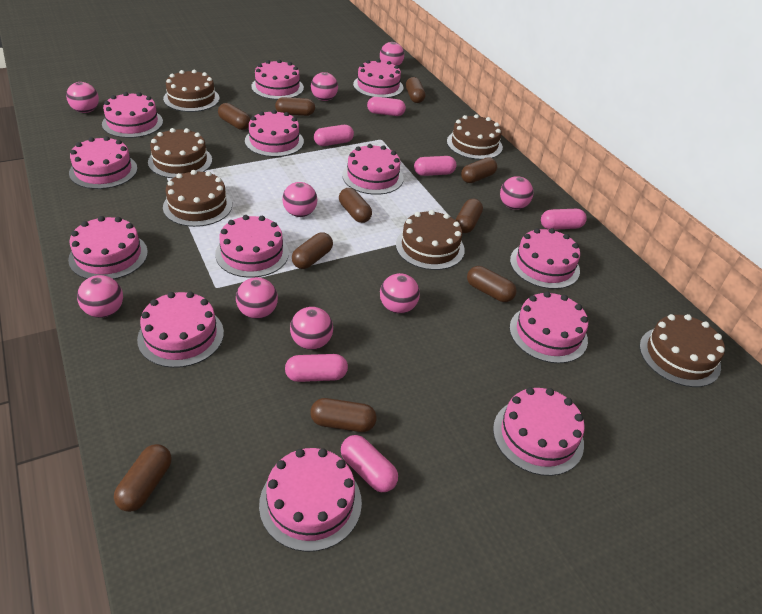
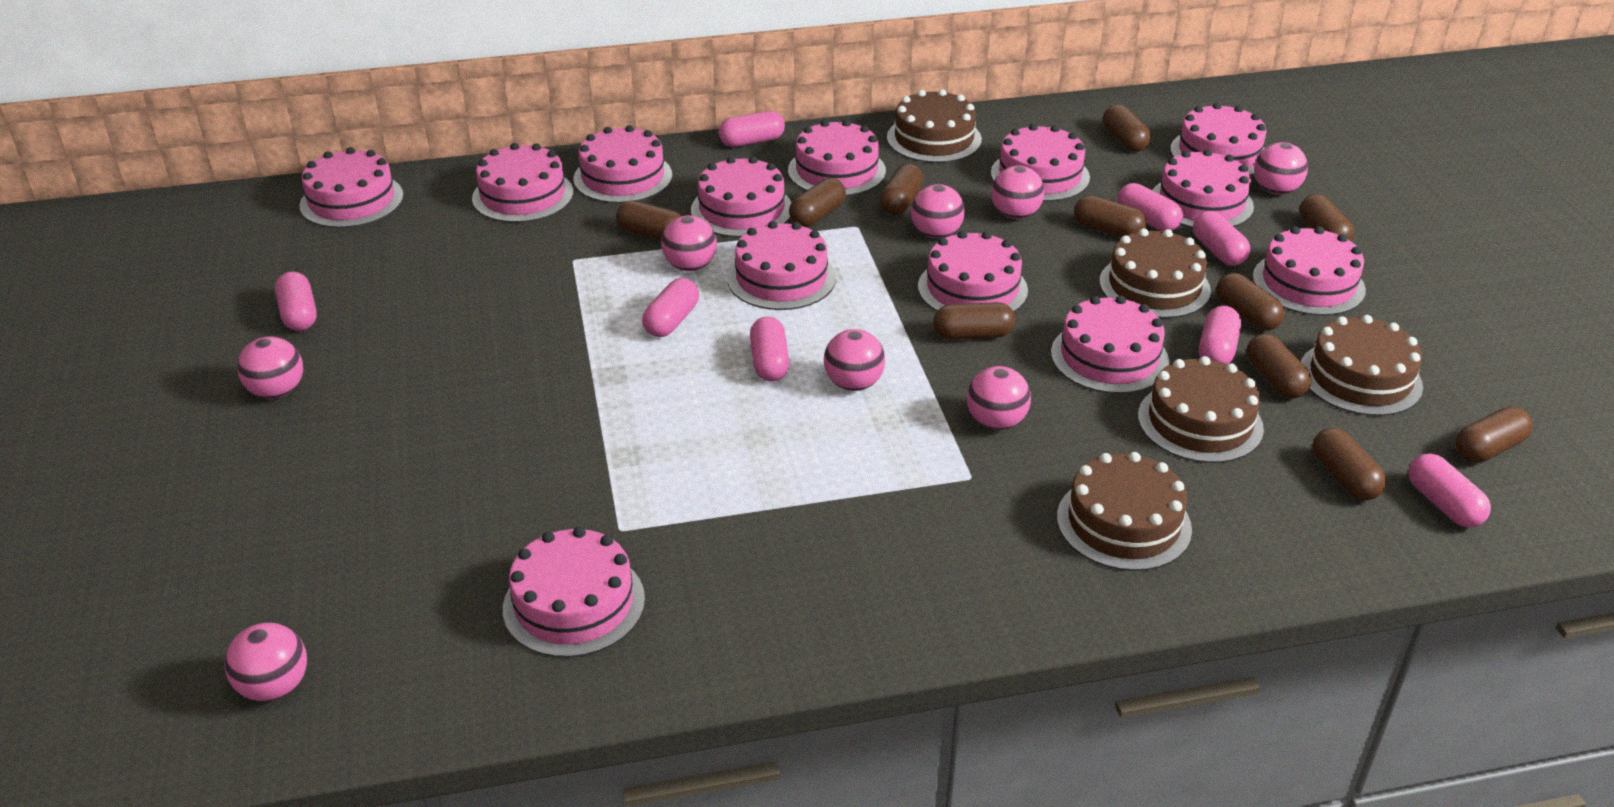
brown cake: 6 -> 5
brown capsule: 10 -> 11
pink ball: 9 -> 8
pink capsule: 6 -> 8

